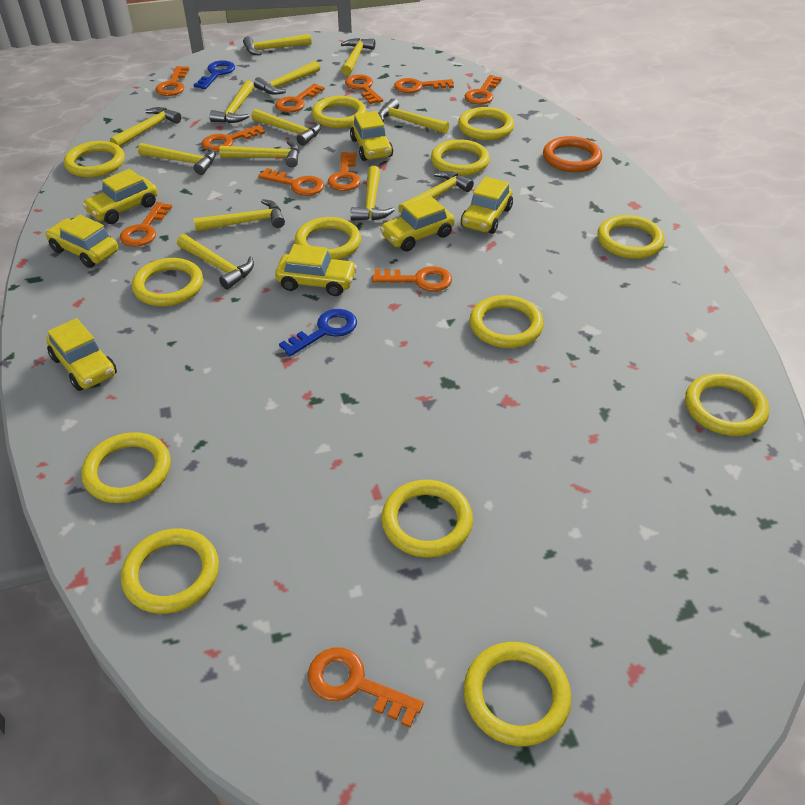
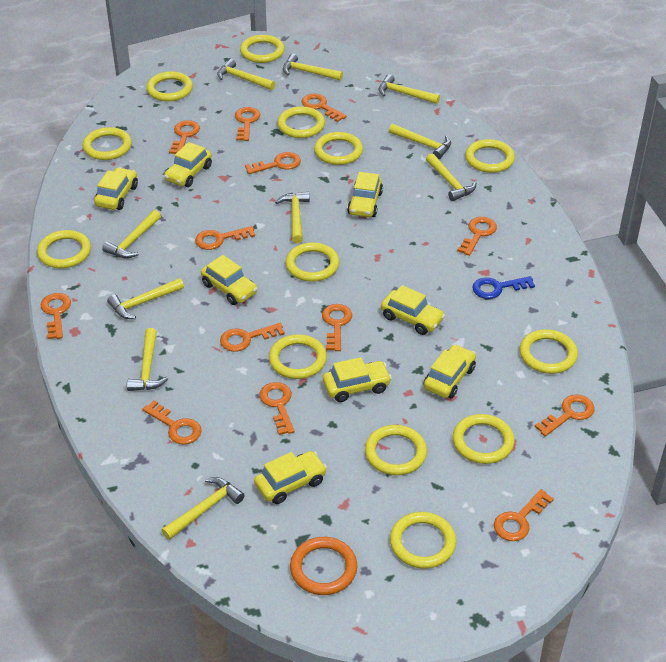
blue key: 2 -> 1
orange key: 11 -> 13
yellow car: 7 -> 8
yellow hammer: 13 -> 10

